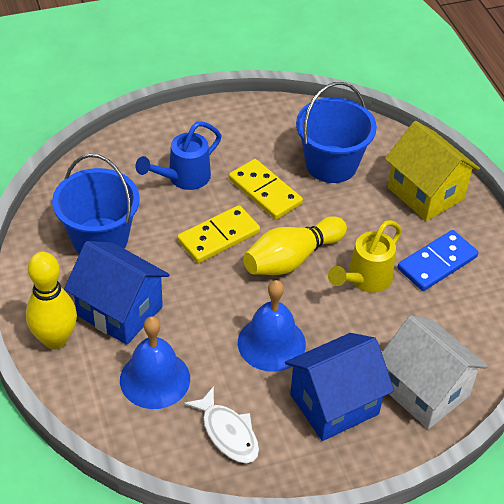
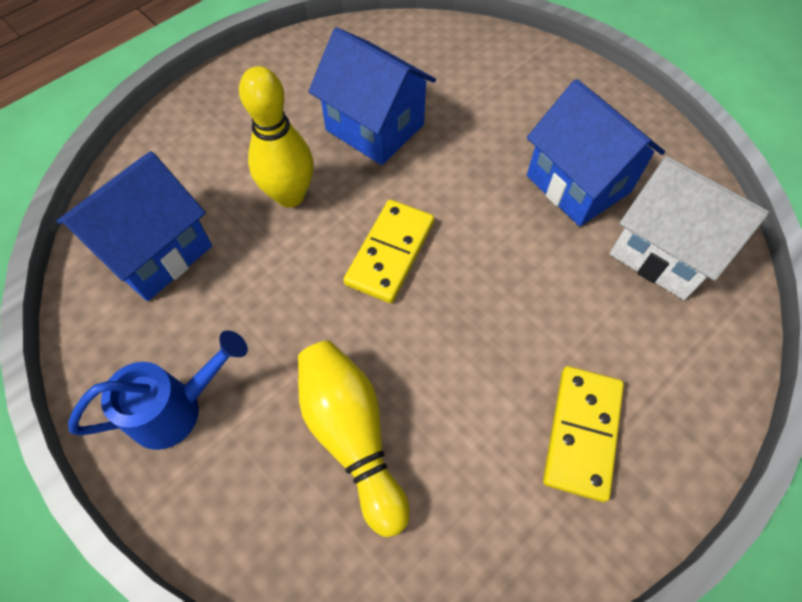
blue bell: 2 -> 0
blue bucket: 2 -> 0
blue domino: 1 -> 0
blue house: 2 -> 3
white fish: 1 -> 0
yellow house: 1 -> 0
yellow watering can: 1 -> 0

